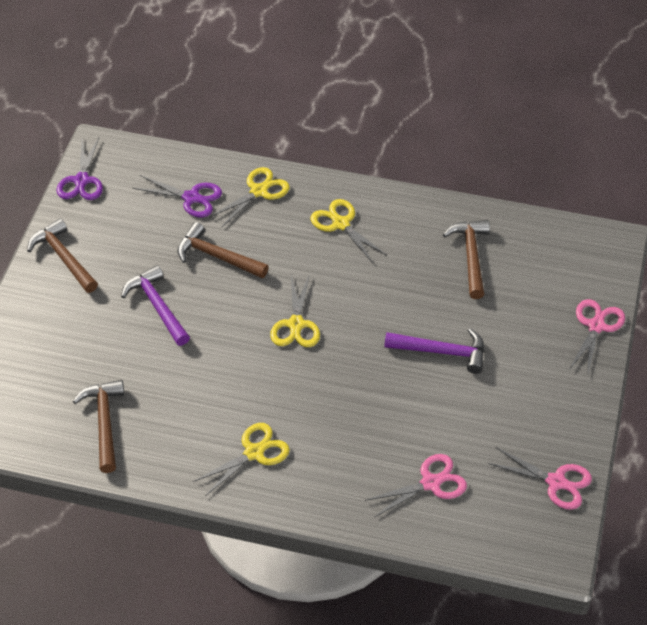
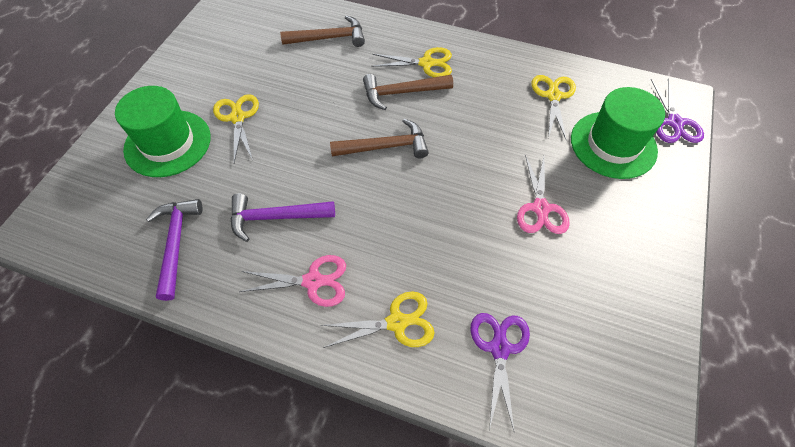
brown hammer: 4 -> 3
green hat: 0 -> 2
pink scissors: 3 -> 2

